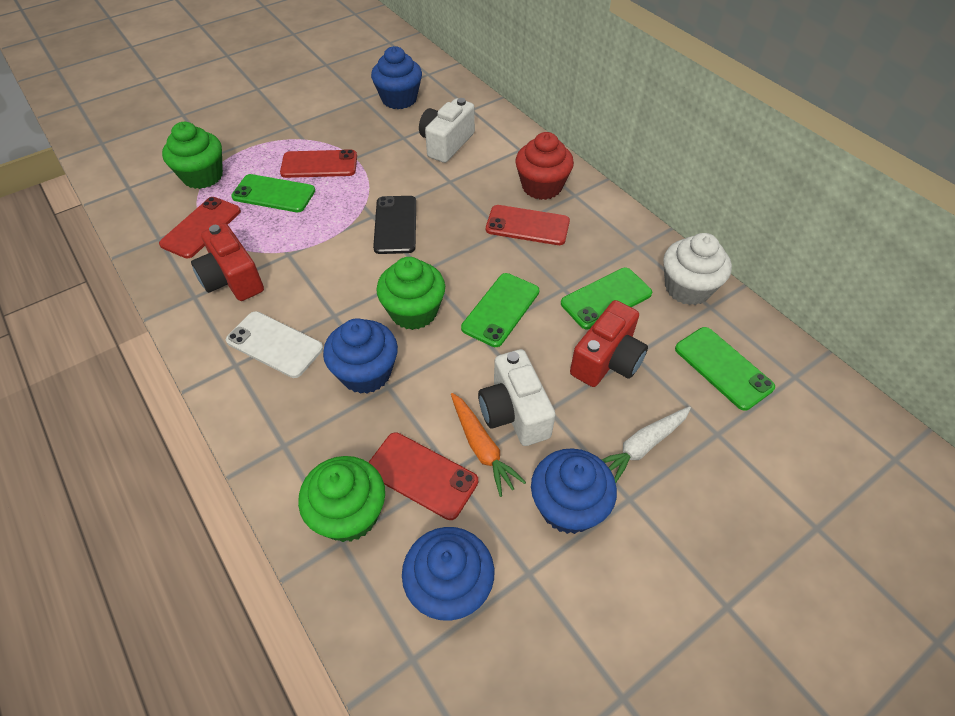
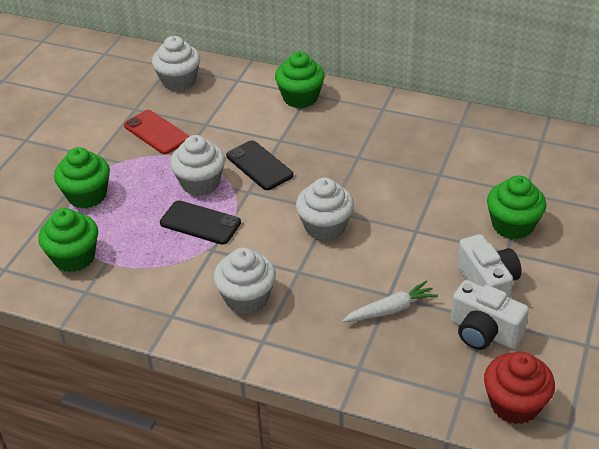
black phone: 1 -> 2
blue cupcake: 4 -> 0
green cupcake: 3 -> 4
green phone: 4 -> 0
orange carrot: 1 -> 0
red camera: 2 -> 0
red phone: 4 -> 1
white cupcake: 1 -> 4
white phone: 1 -> 0

